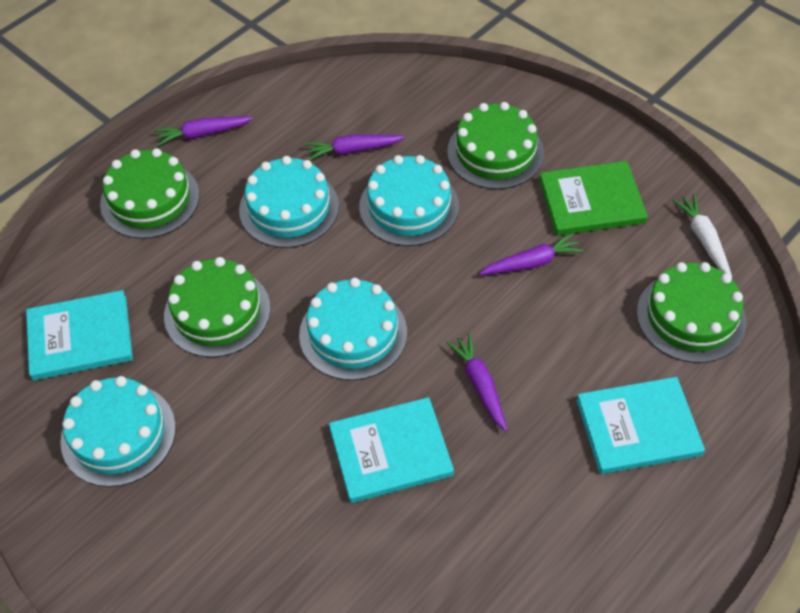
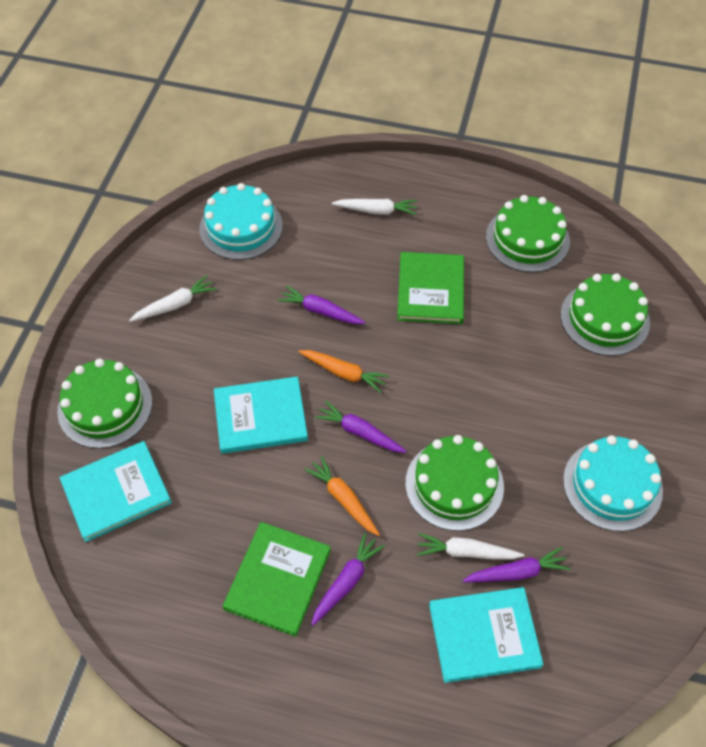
green book: 1 -> 2
orange carrot: 0 -> 2
turquoise cake: 4 -> 2
white carrot: 1 -> 3

